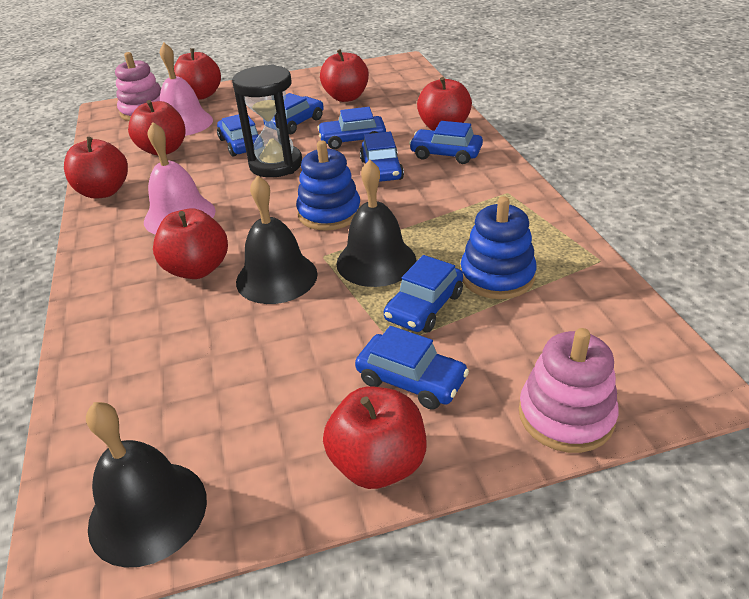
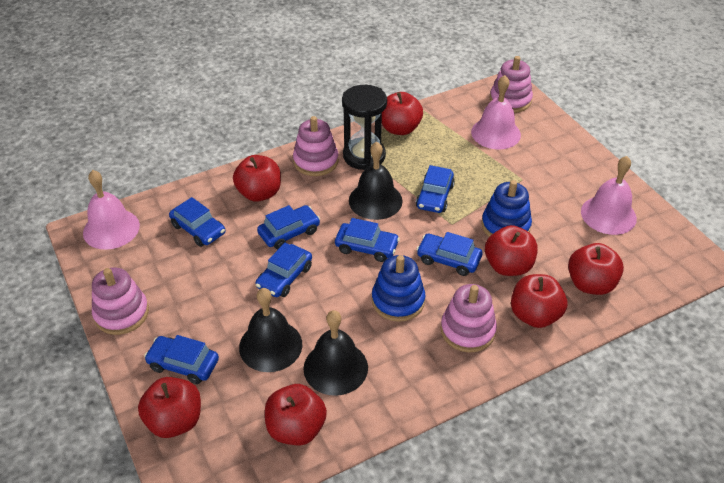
pink bell: 2 -> 3
pink stacking toy: 2 -> 4

